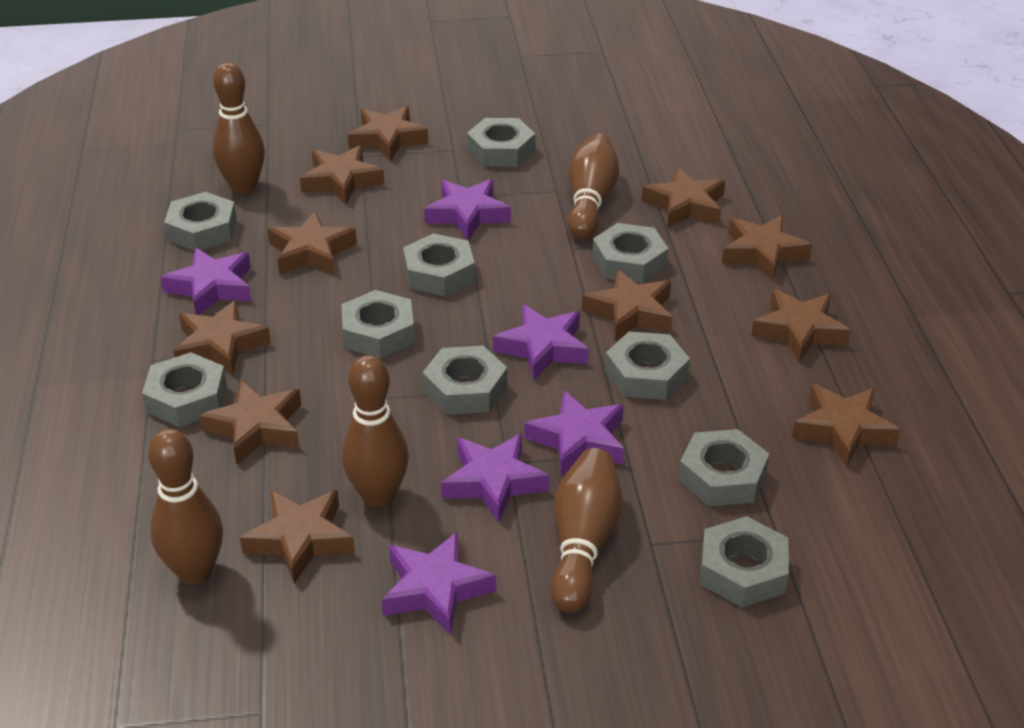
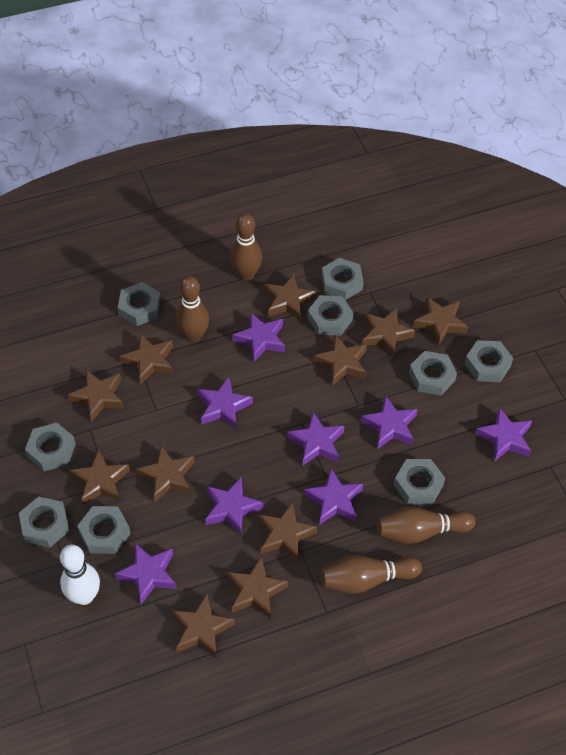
brown bowling pin: 5 -> 4
grey nut: 10 -> 9
purple star: 6 -> 8
white bowling pin: 0 -> 1

